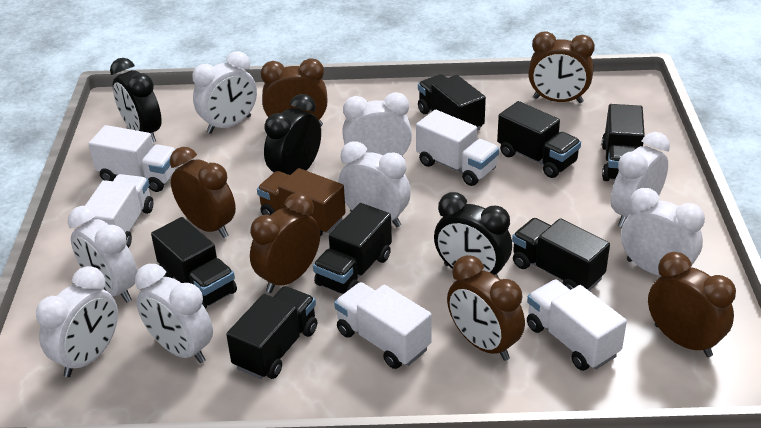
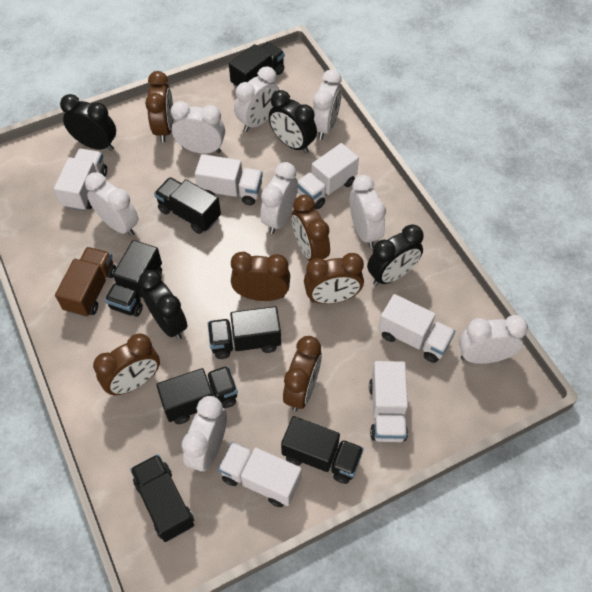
black clock: 3 -> 4
white truck: 5 -> 6

